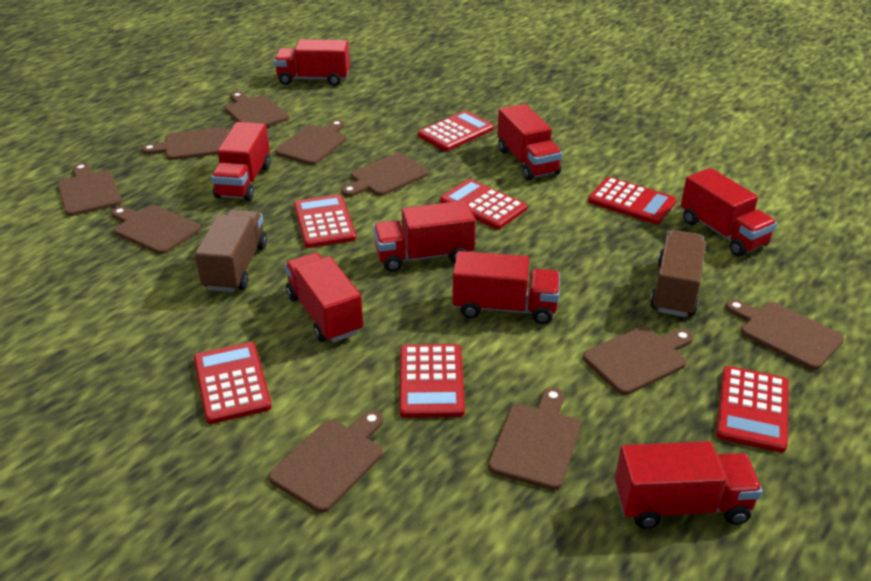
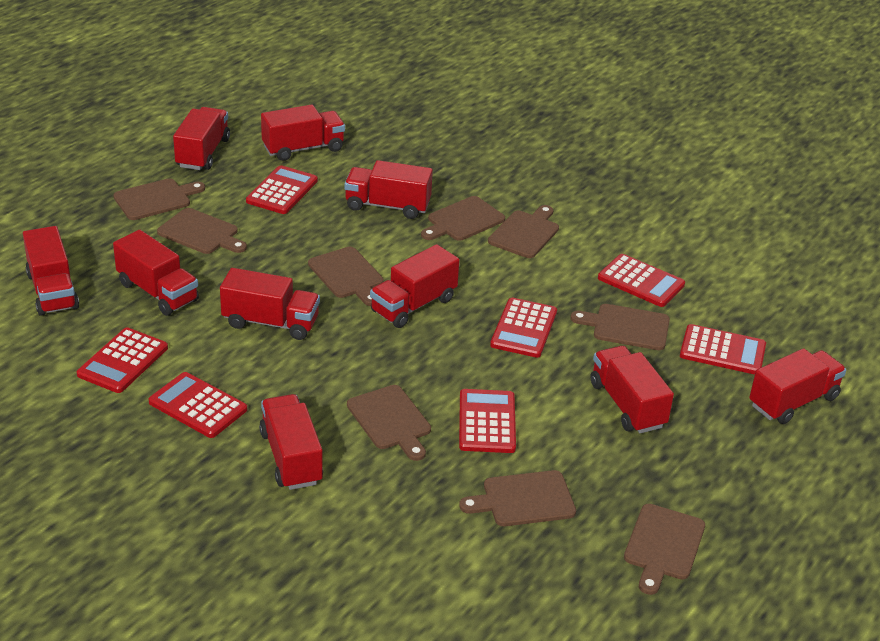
brown cutting board: 10 -> 9
brown truck: 2 -> 0
red truck: 8 -> 10

